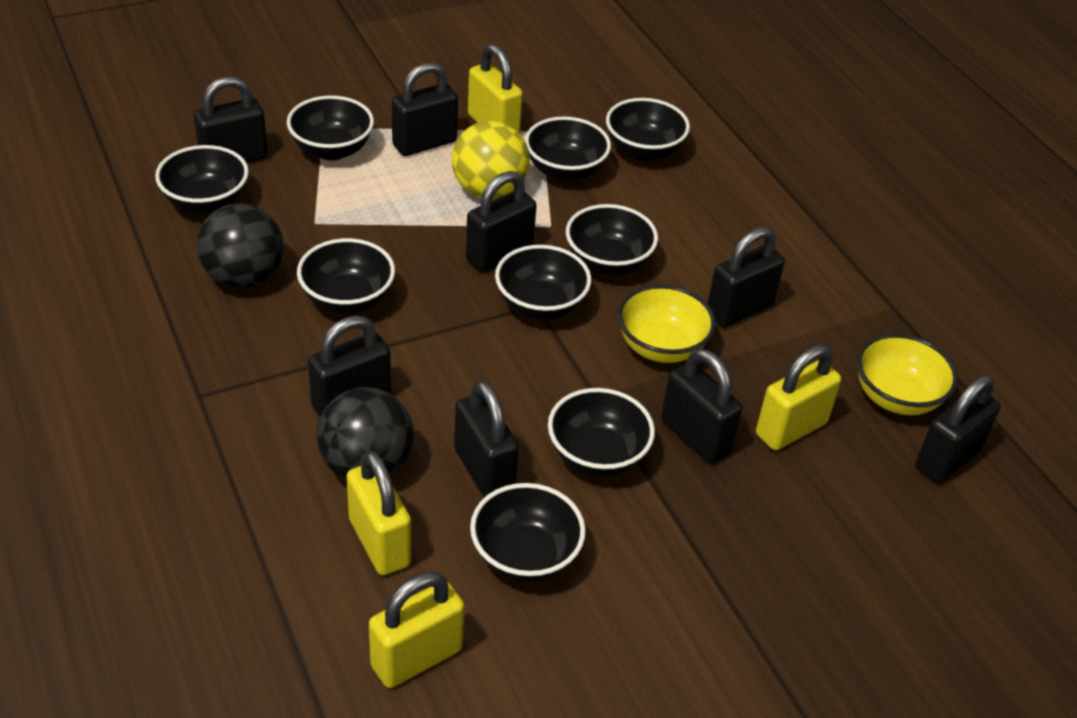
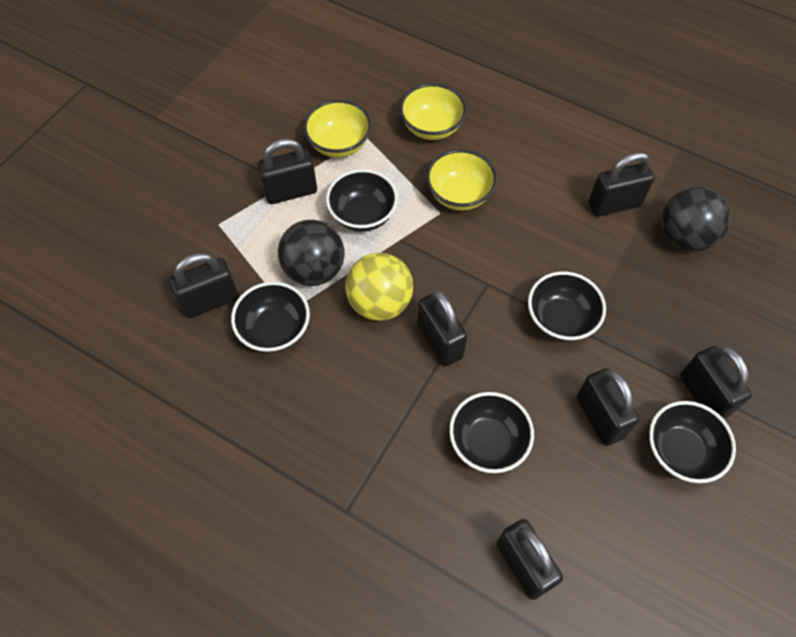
black bowl: 9 -> 5
black padlock: 8 -> 7
yellow bowl: 2 -> 3
yellow padlock: 4 -> 0

